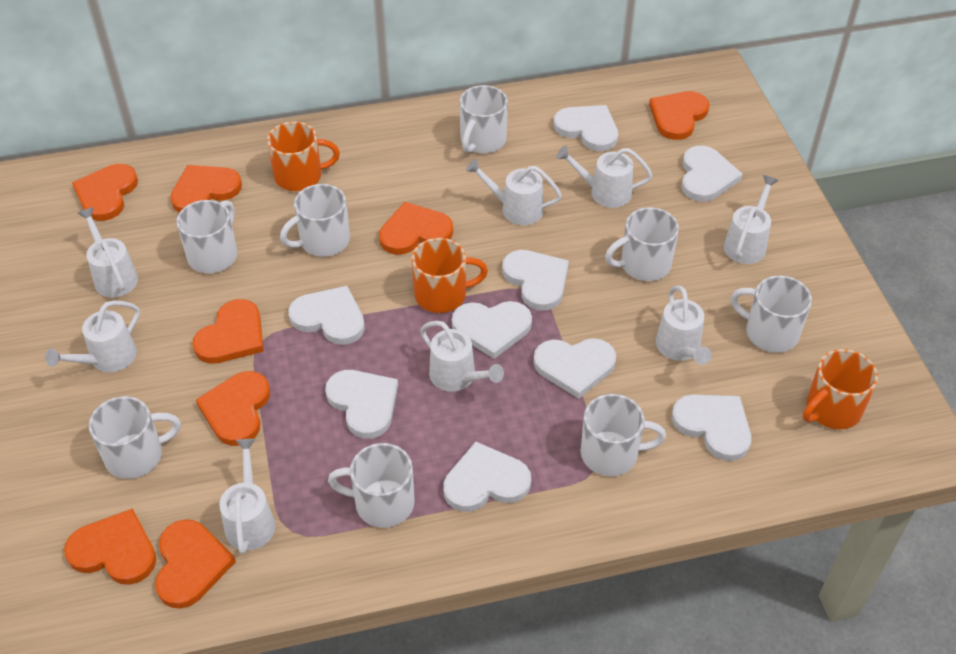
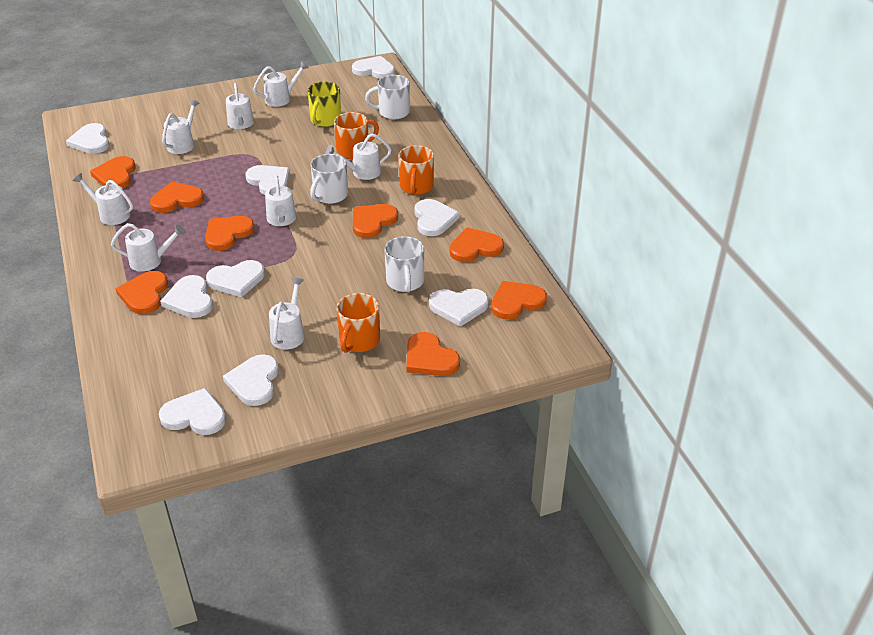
white mug: 8 -> 3
yellow mug: 0 -> 1

